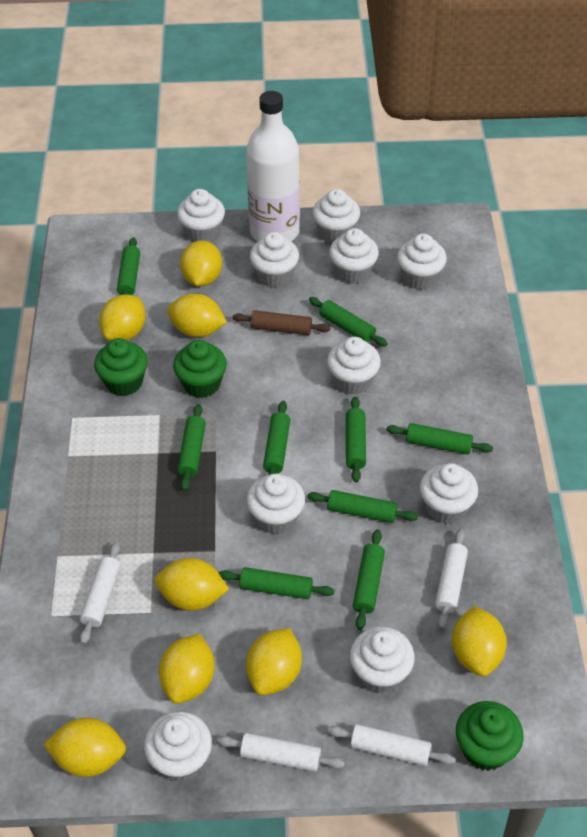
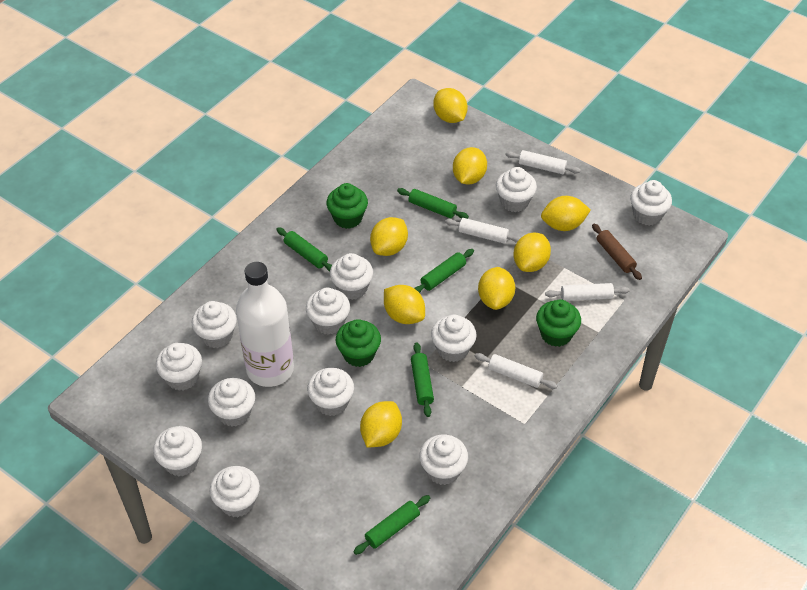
green rolling pin: 9 -> 5
white cupcake: 10 -> 12

